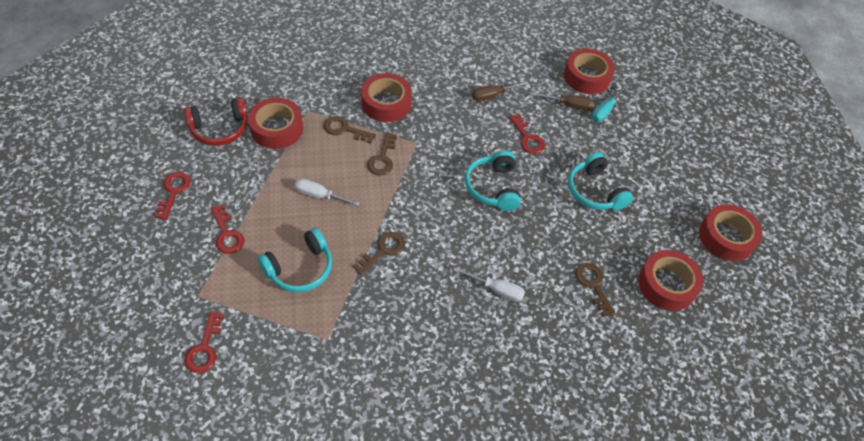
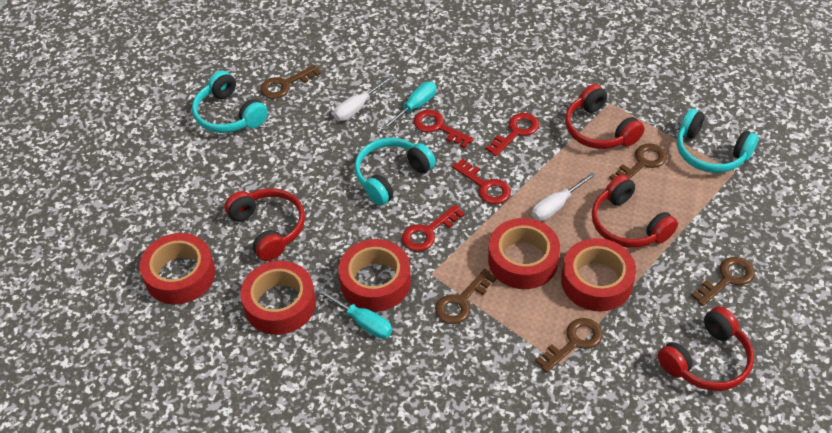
brown key: 4 -> 5
brown screwdriver: 2 -> 0
red headphones: 1 -> 4
turquoise screwdriver: 1 -> 2

